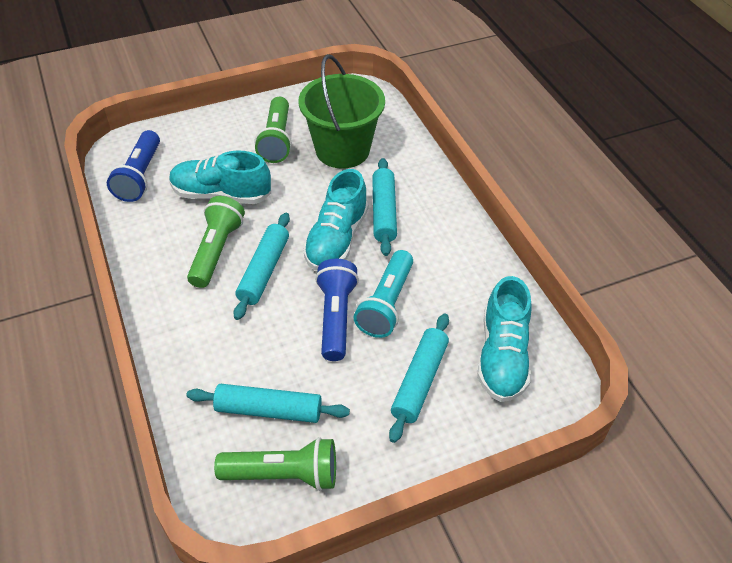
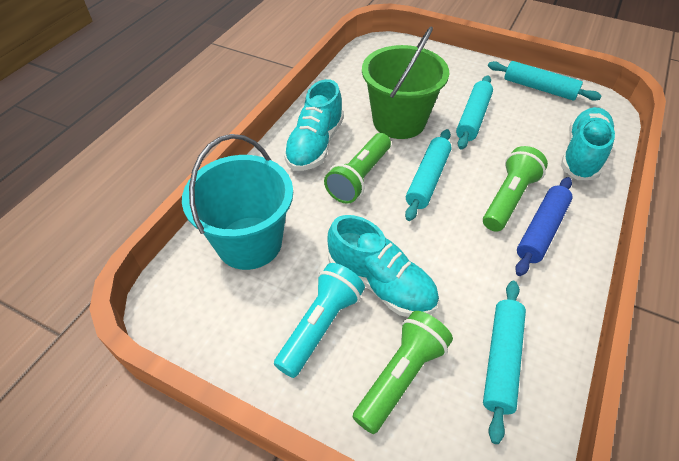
blue flashlight: 2 -> 0
blue rolling pin: 0 -> 1
turquoise bucket: 0 -> 1

